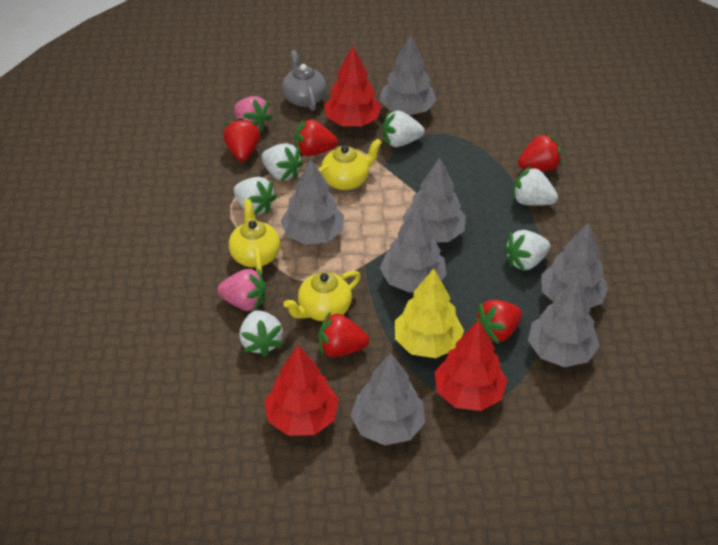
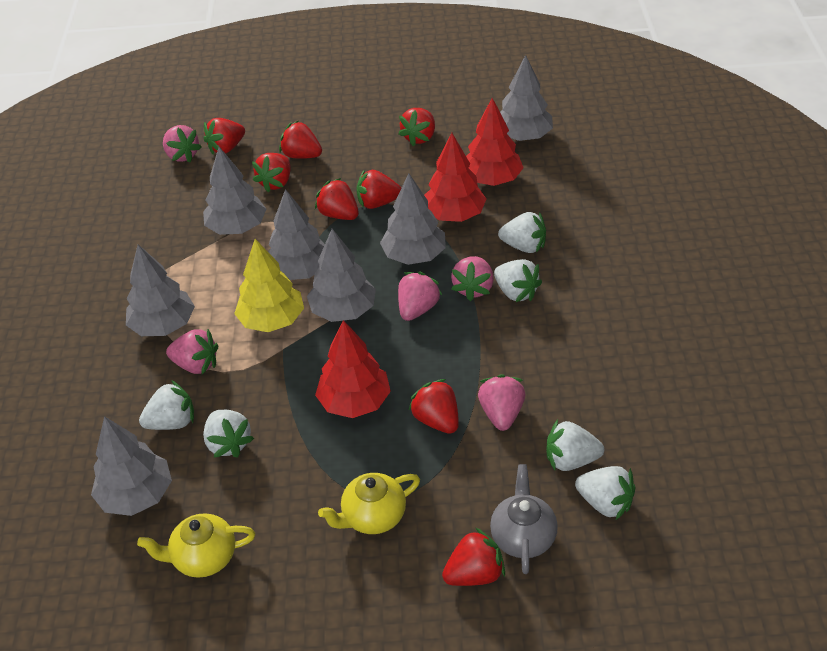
pink strawberry: 2 -> 5
red strawberry: 5 -> 8
yellow teapot: 3 -> 2

